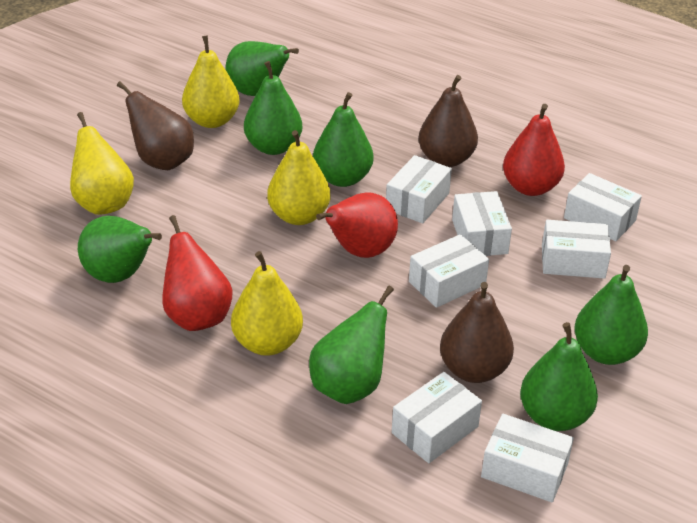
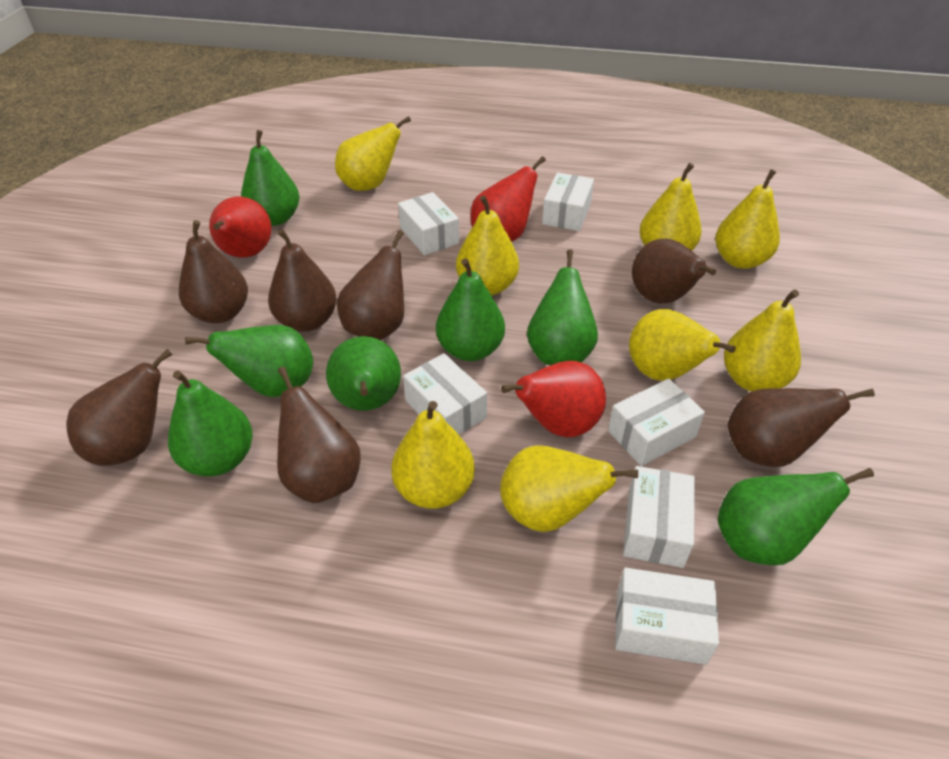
brown pear: 3 -> 7
white box: 7 -> 6
yellow pear: 4 -> 8

